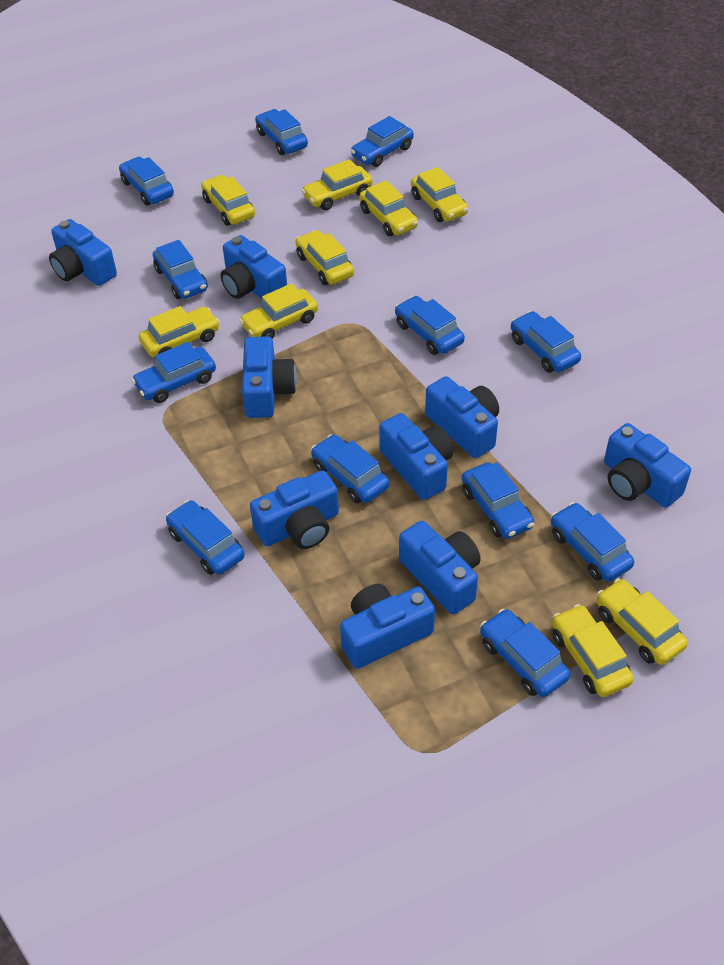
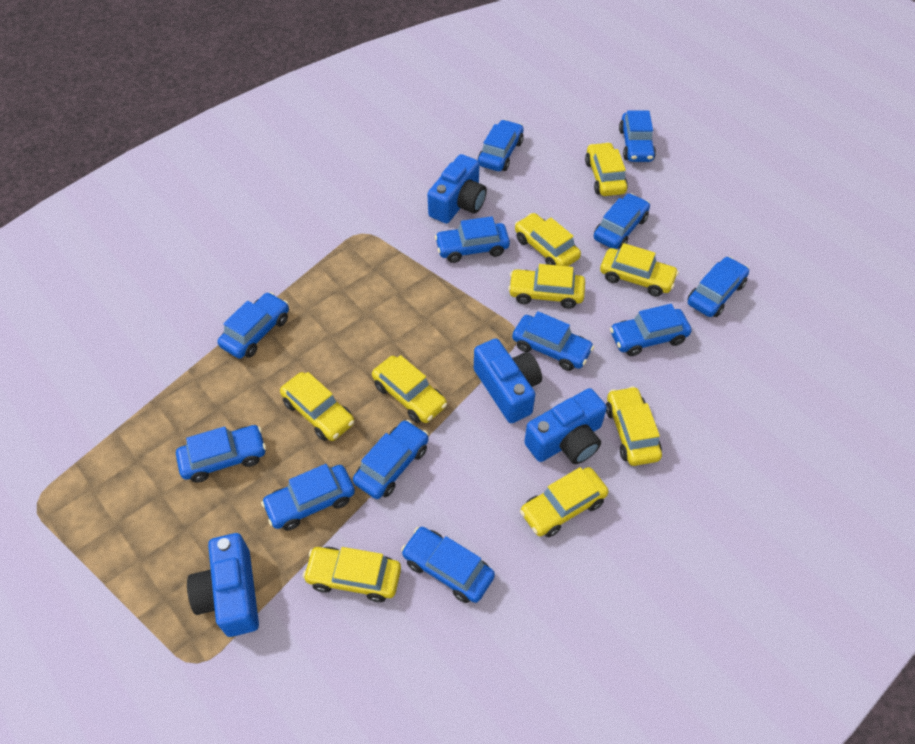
blue camera: 9 -> 4

